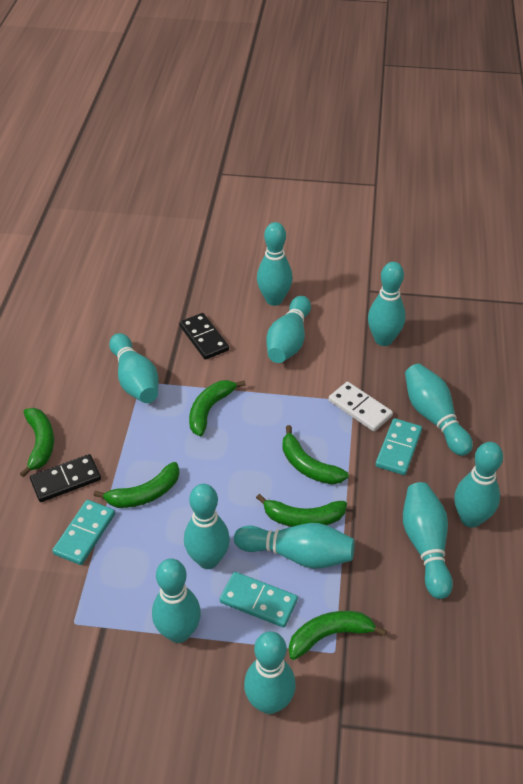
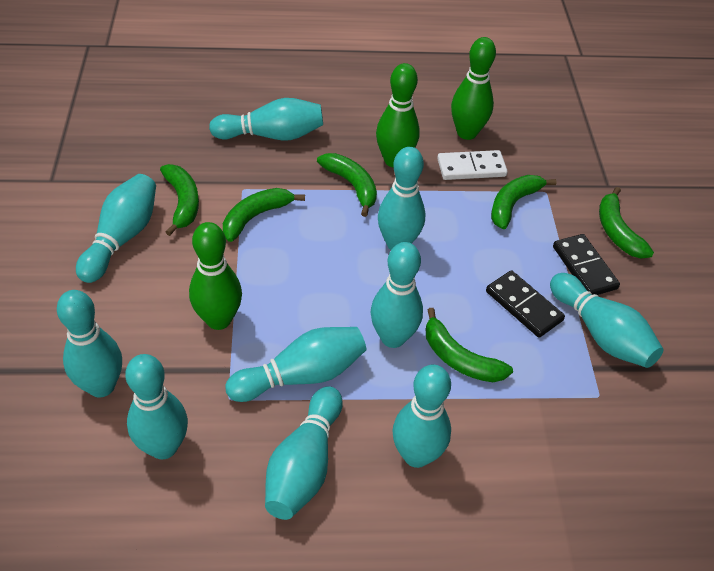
green bowling pin: 0 -> 3
turquoise bowling pin: 11 -> 10
turquoise domino: 3 -> 0

